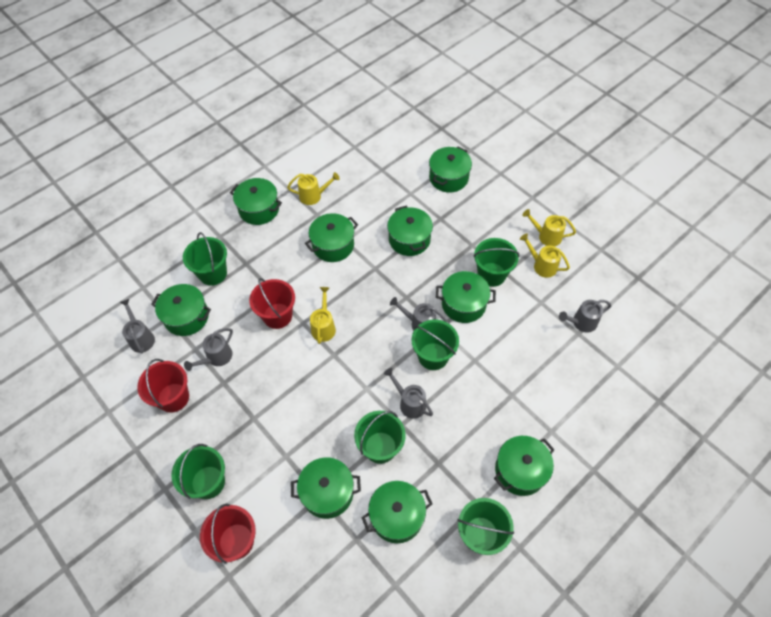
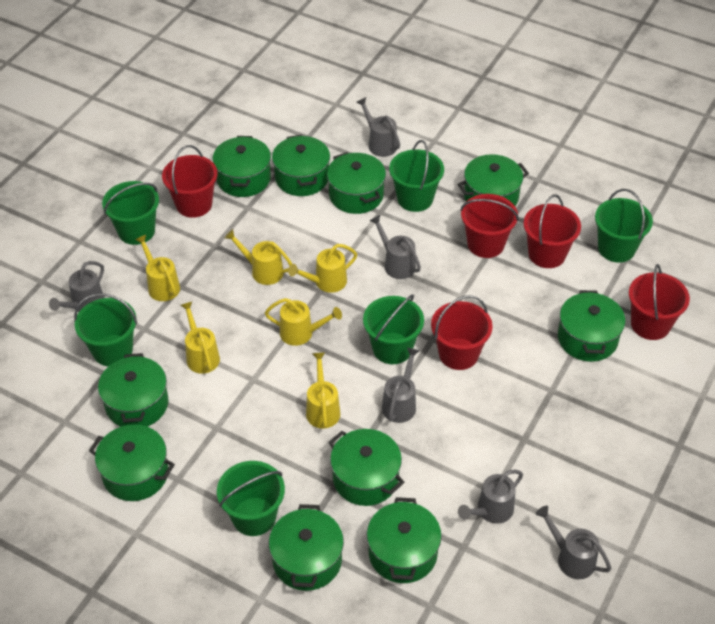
green pot: 9 -> 10
grey watering can: 5 -> 6
red bucket: 3 -> 5
yellow watering can: 4 -> 6

